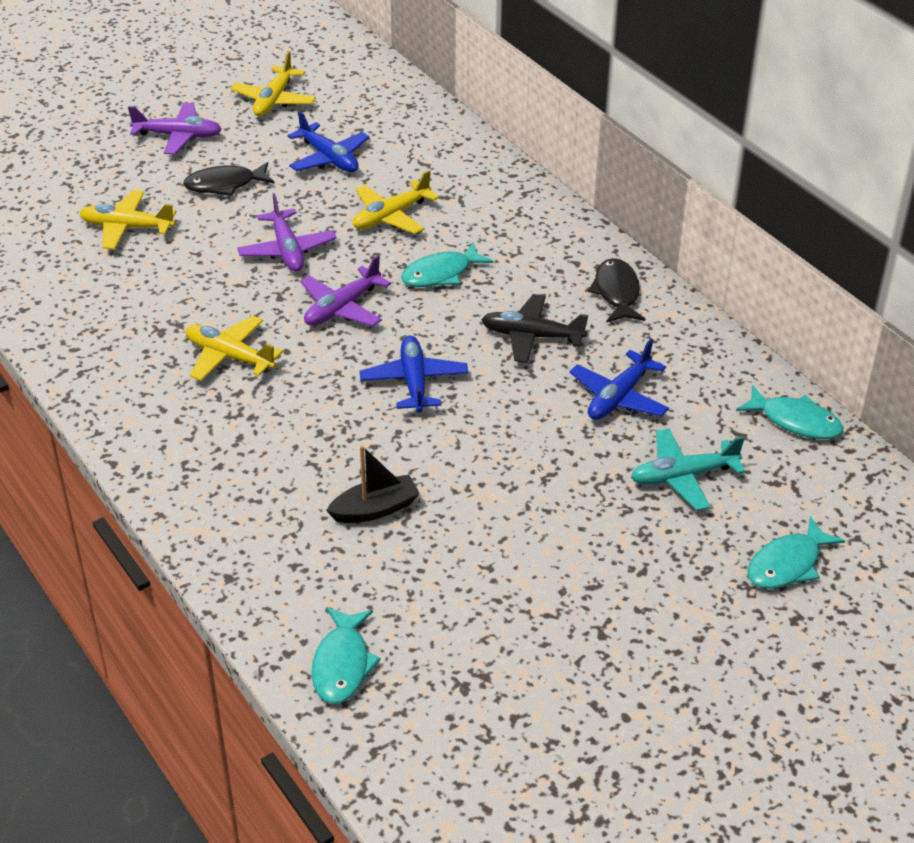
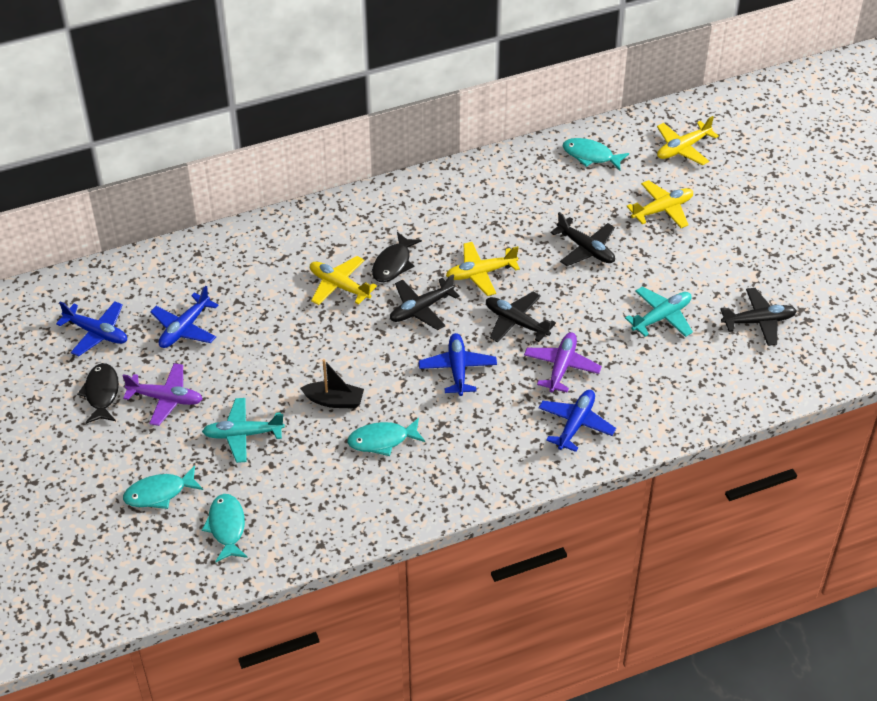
black plane: 1 -> 4
blue plane: 3 -> 4
purple plane: 3 -> 2
turquoise plane: 1 -> 2

